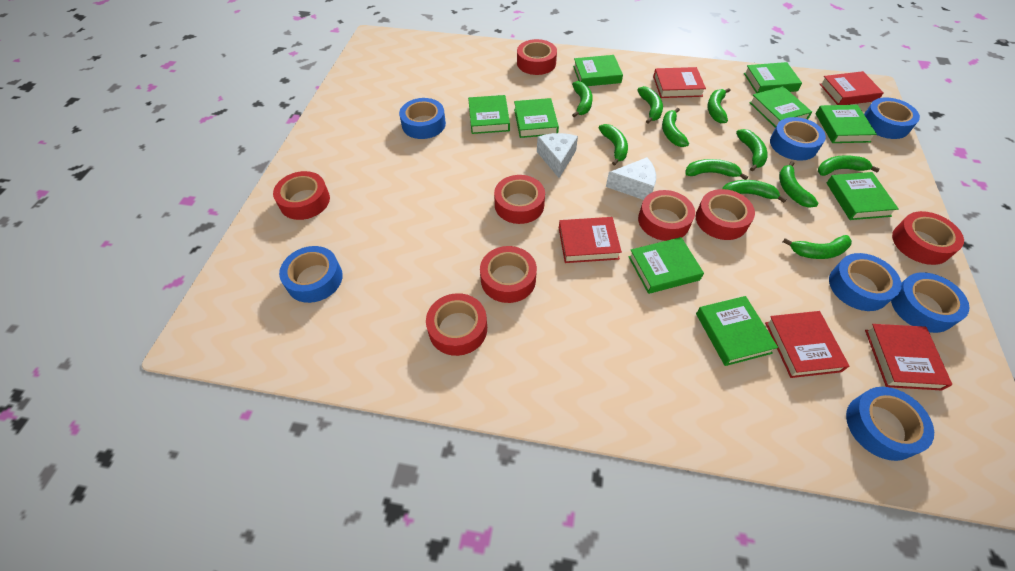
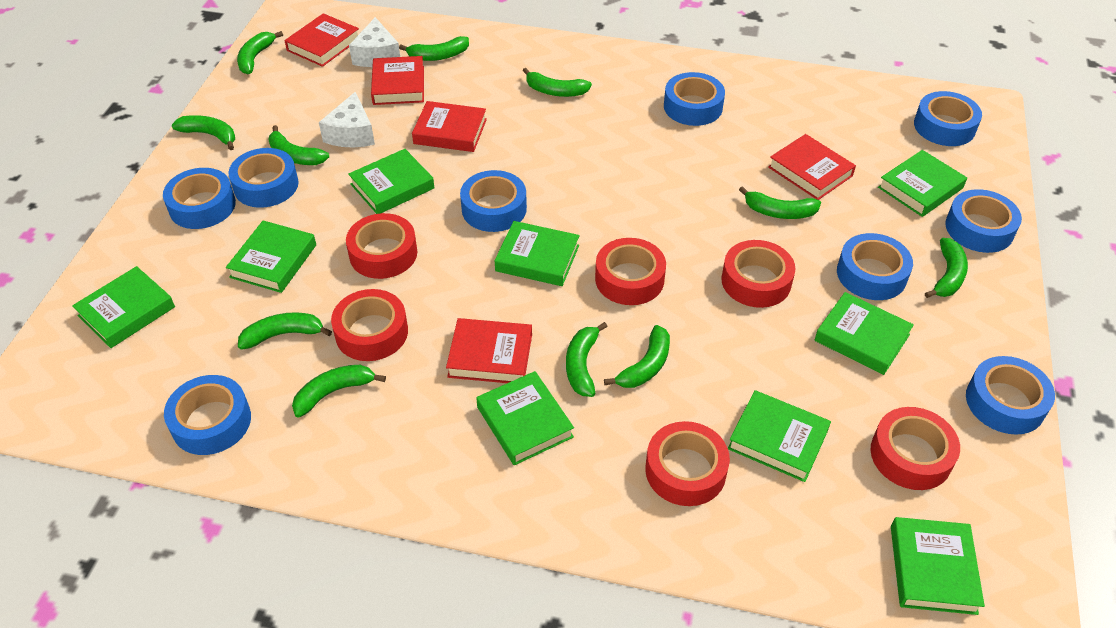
blue tape: 7 -> 9
red tape: 8 -> 6

